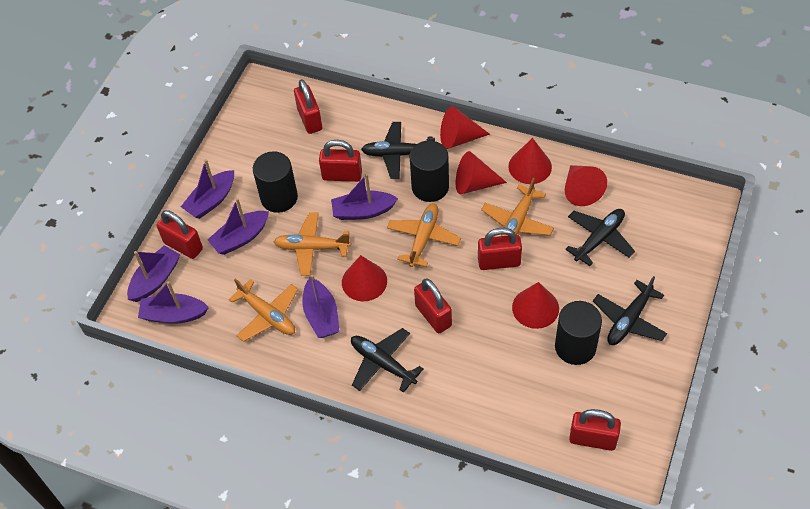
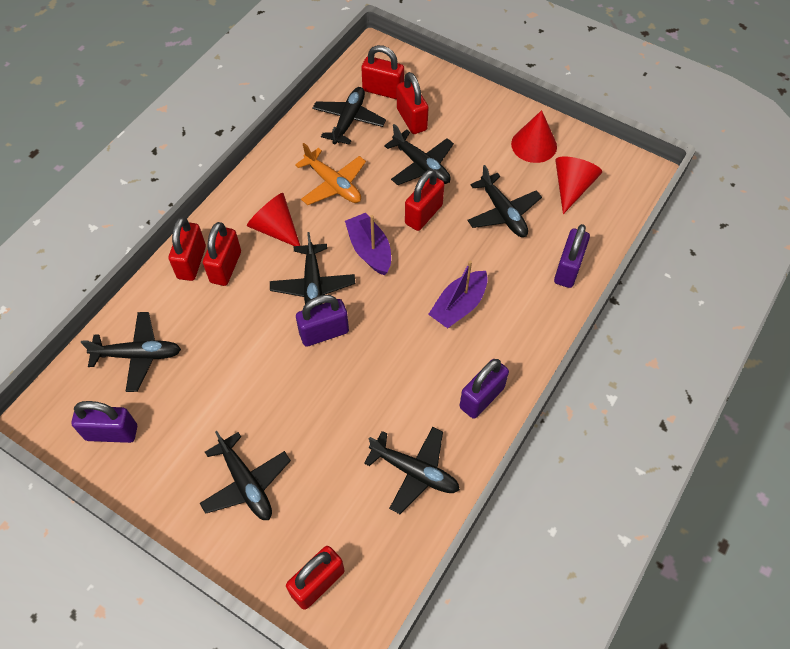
black cylinder: 3 -> 0
black plane: 4 -> 7
orange plane: 4 -> 1
purple boat: 6 -> 2
purple padlock: 0 -> 4
red cone: 6 -> 3

